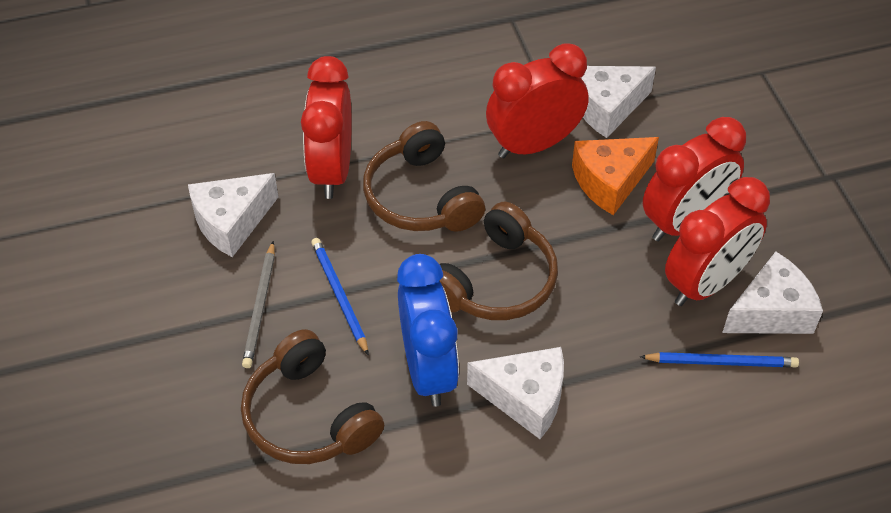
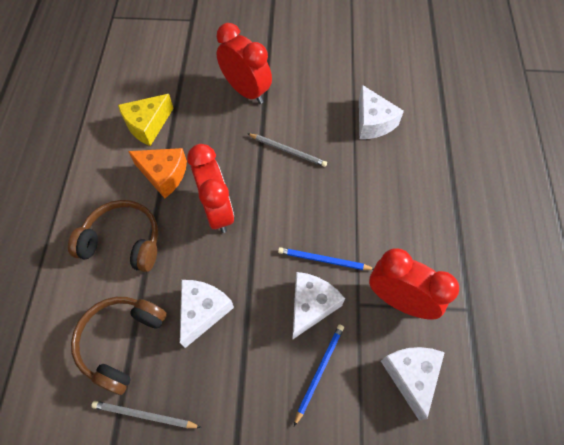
blue clock: 1 -> 0
brown headphones: 3 -> 2
grey pencil: 1 -> 2
red clock: 4 -> 3
yellow cheese: 0 -> 1

